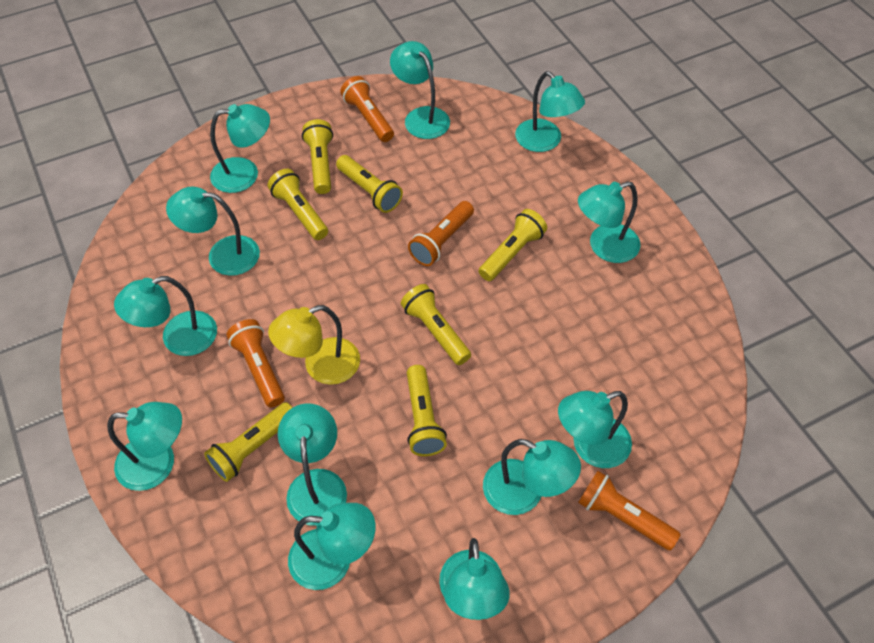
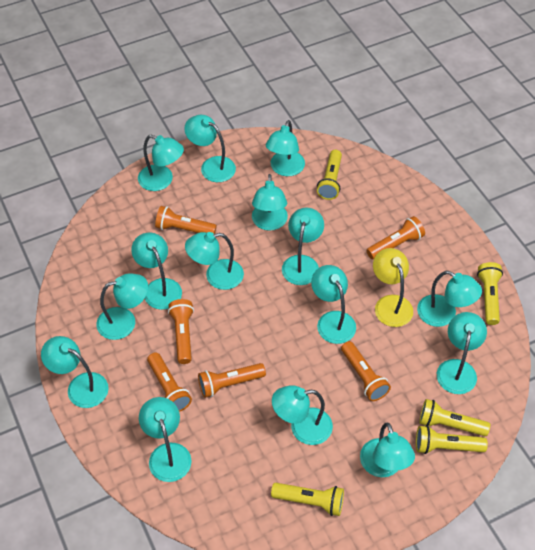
orange flashlight: 4 -> 6
turquoise lamp: 12 -> 15
yellow flashlight: 7 -> 5

